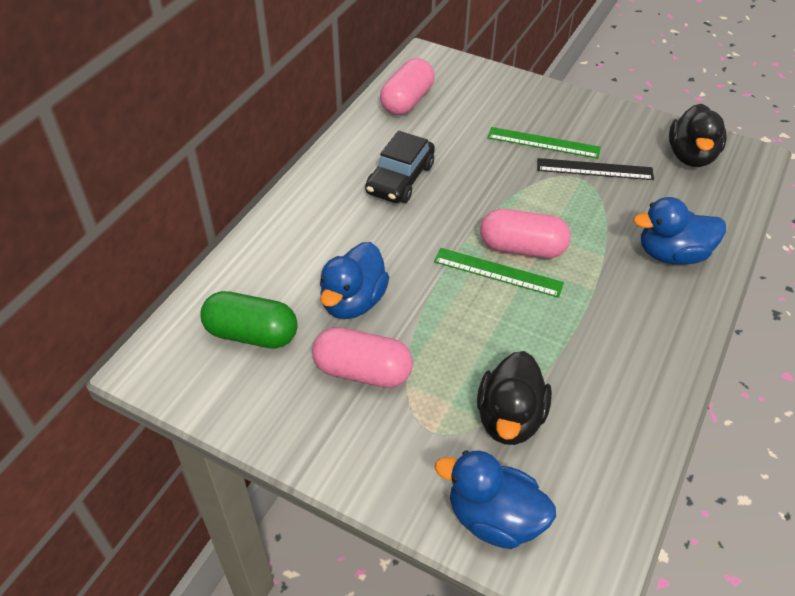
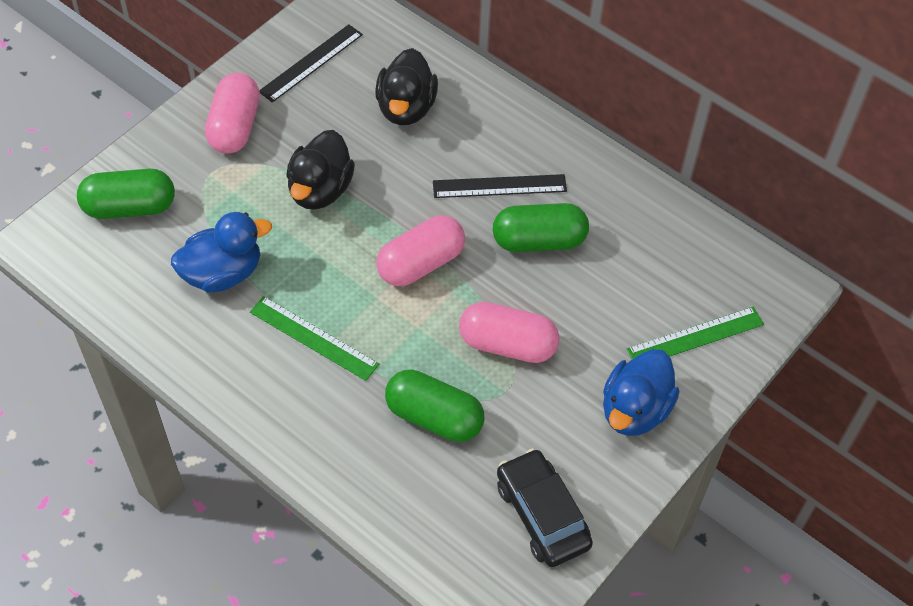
black ruler: 1 -> 2
blue duck: 3 -> 2
green capsule: 1 -> 3

